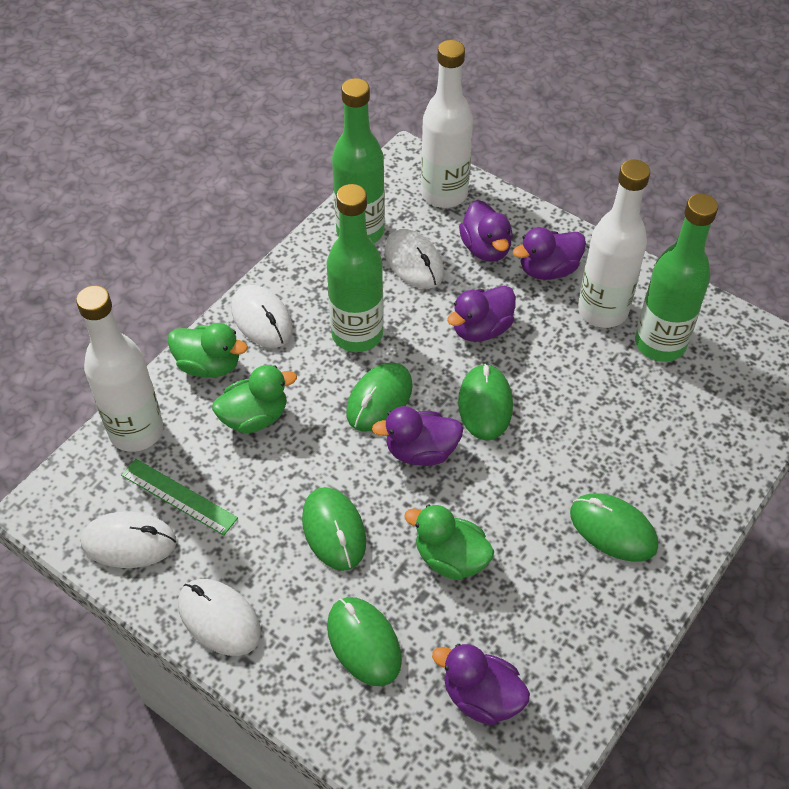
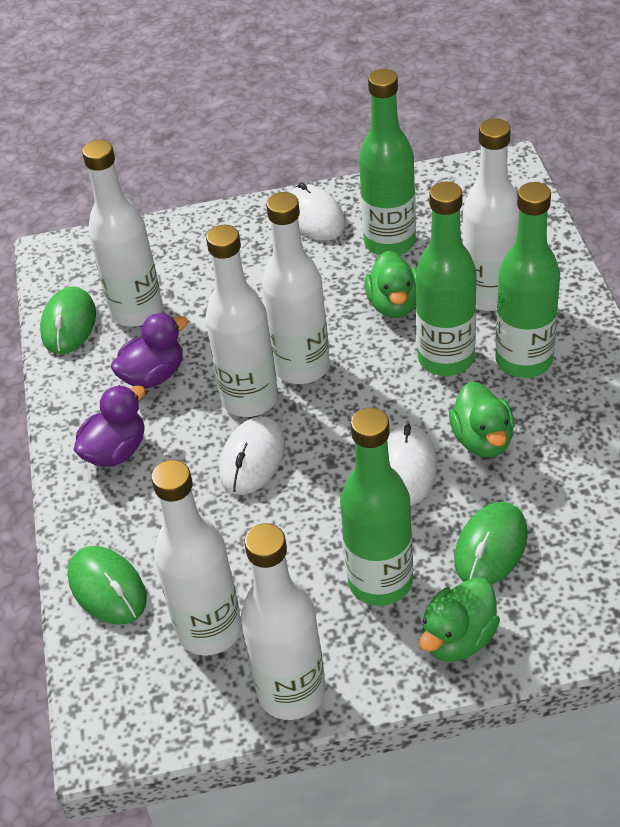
green bottle: 3 -> 4
green mouse: 5 -> 3
green ruler: 1 -> 0
purple duck: 5 -> 2
white bottle: 3 -> 6
white mouse: 4 -> 3

